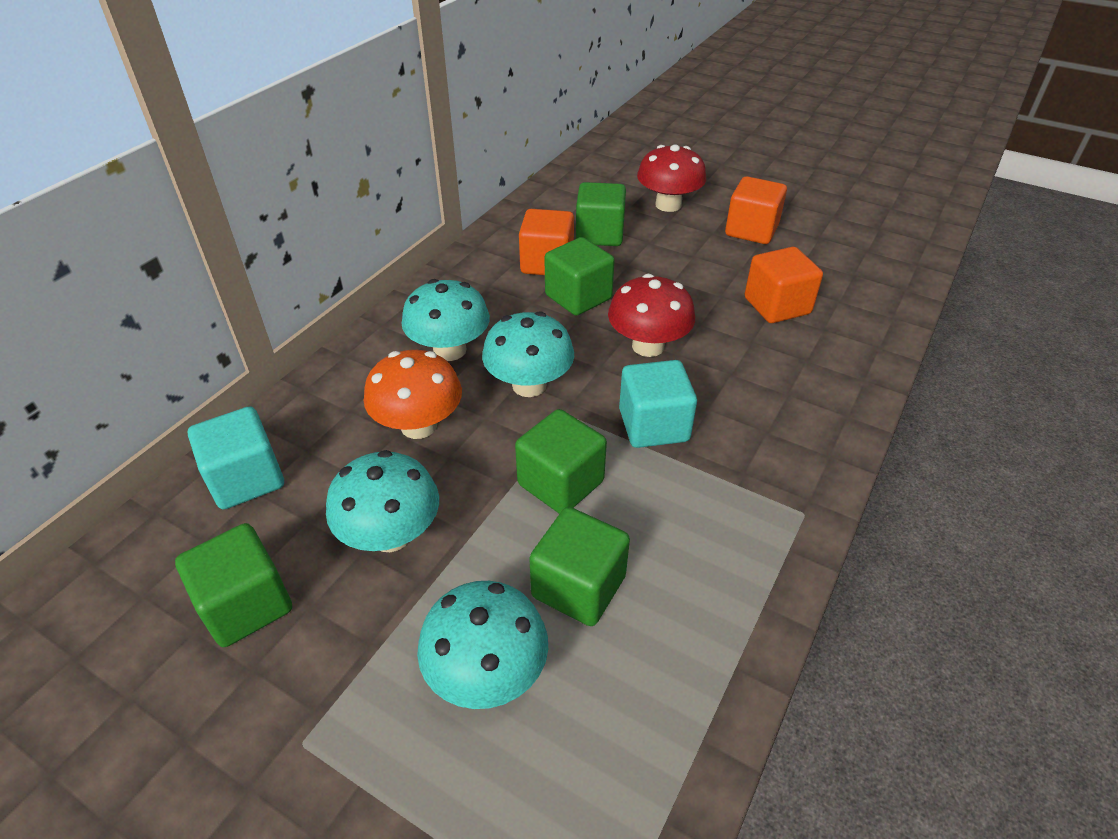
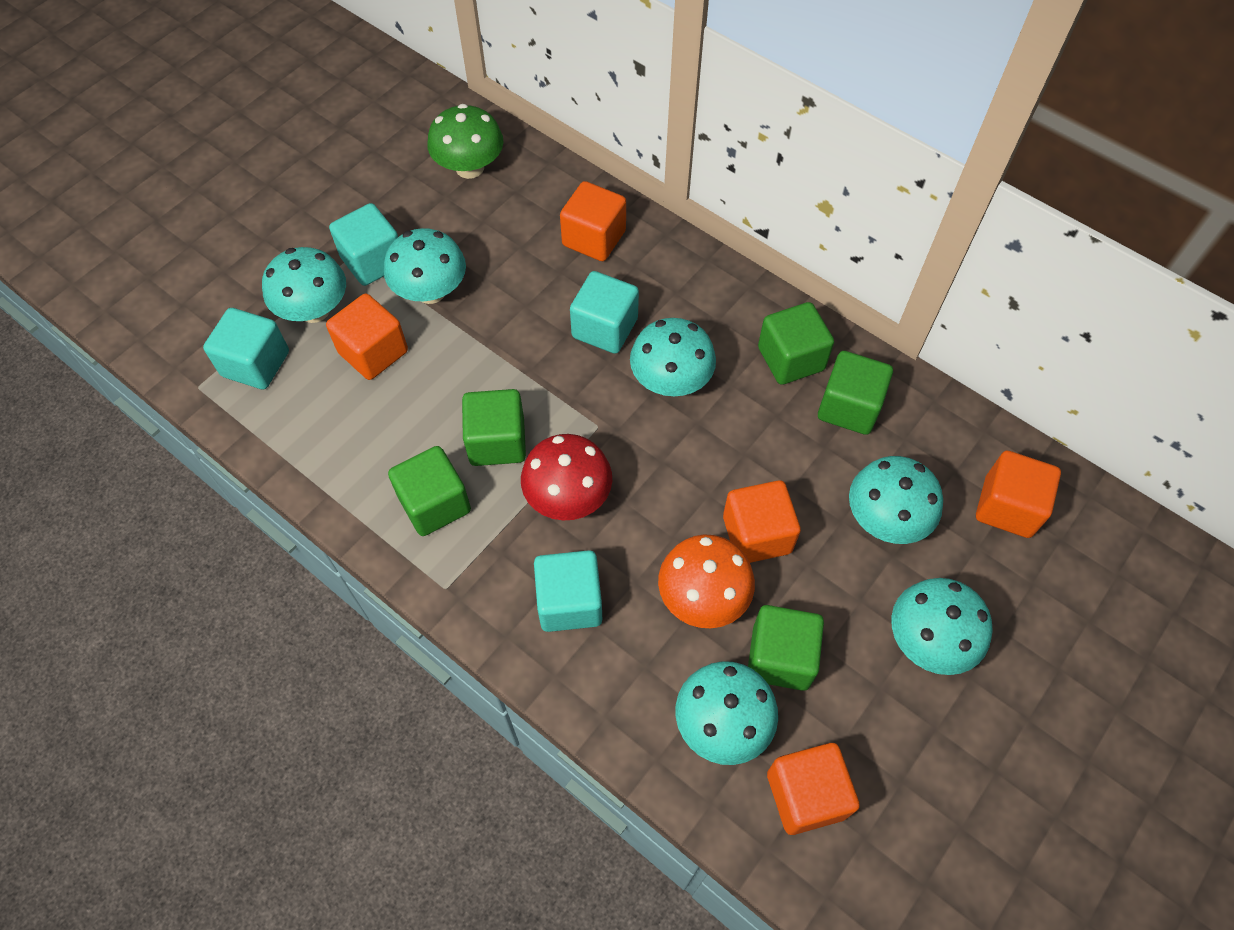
green mushroom: 0 -> 1
orange cube: 3 -> 5
red mushroom: 2 -> 1
turquoise cube: 2 -> 4
turquoise mushroom: 4 -> 6

